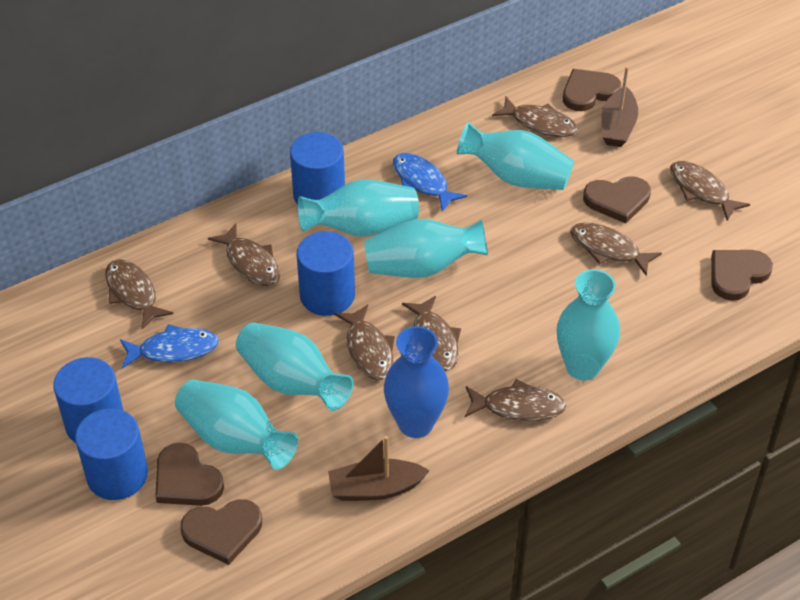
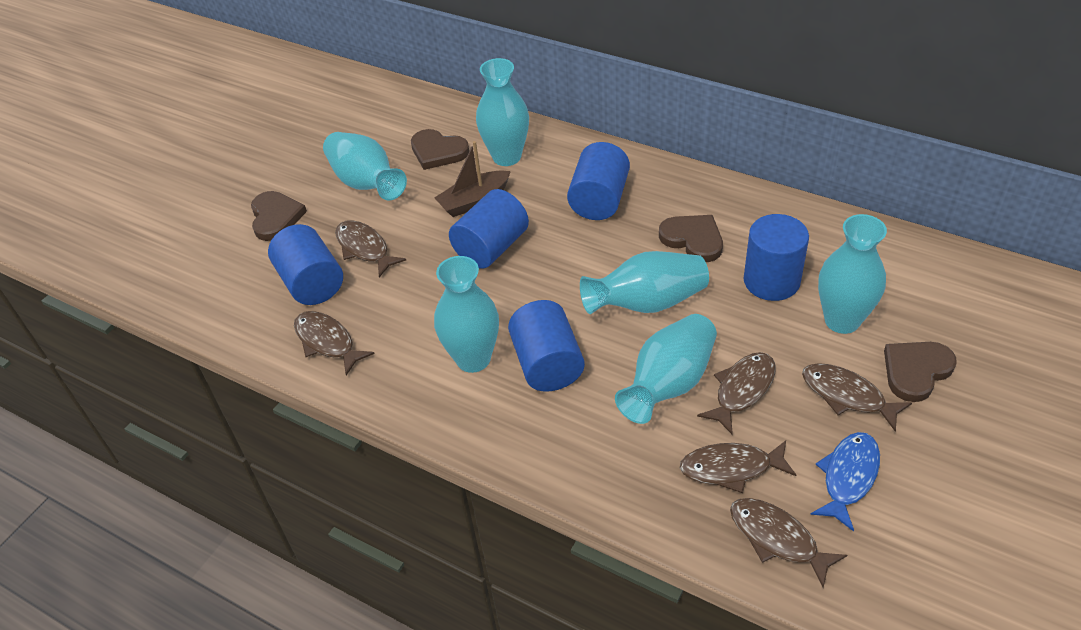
blue cylinder: 4 -> 5
blue fish: 2 -> 1
blue vase: 1 -> 0
brown boat: 2 -> 1
brown fish: 8 -> 6
brown heart: 5 -> 4

